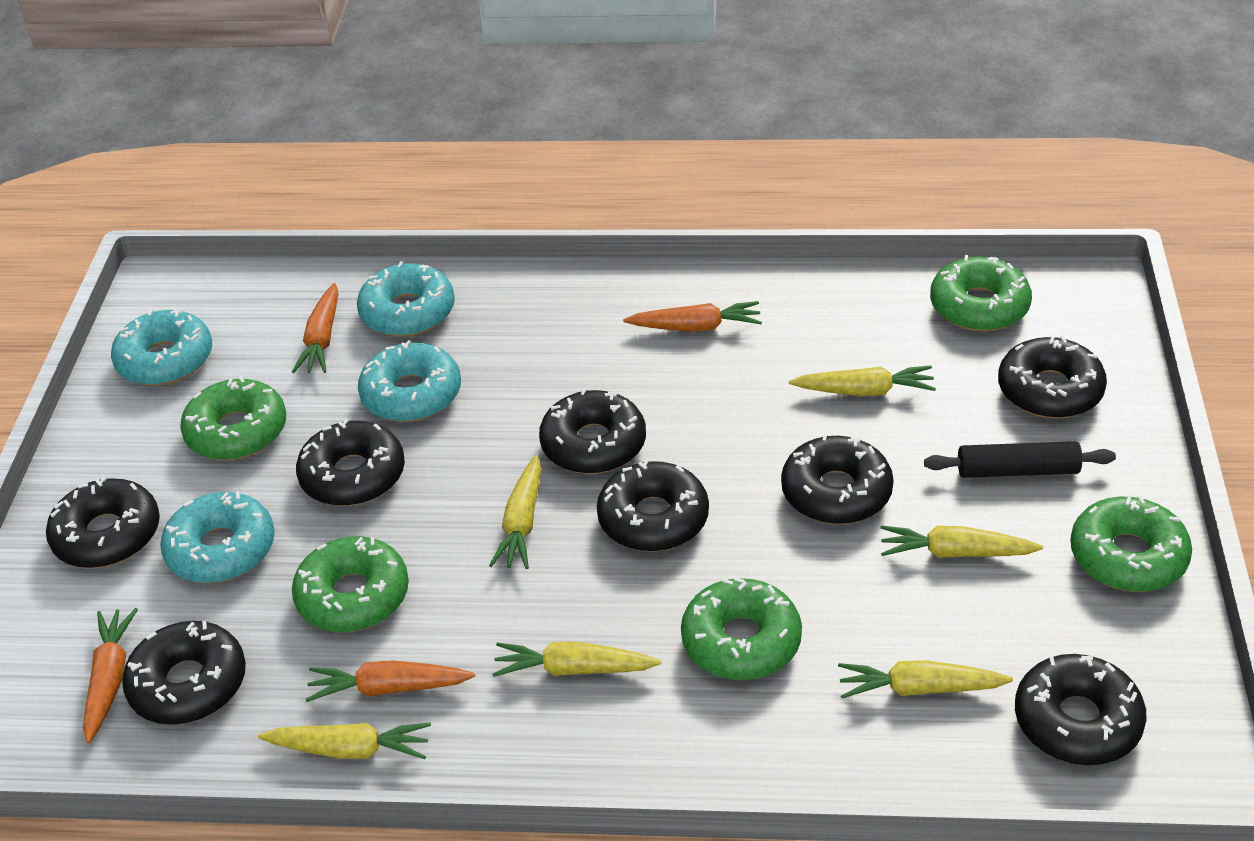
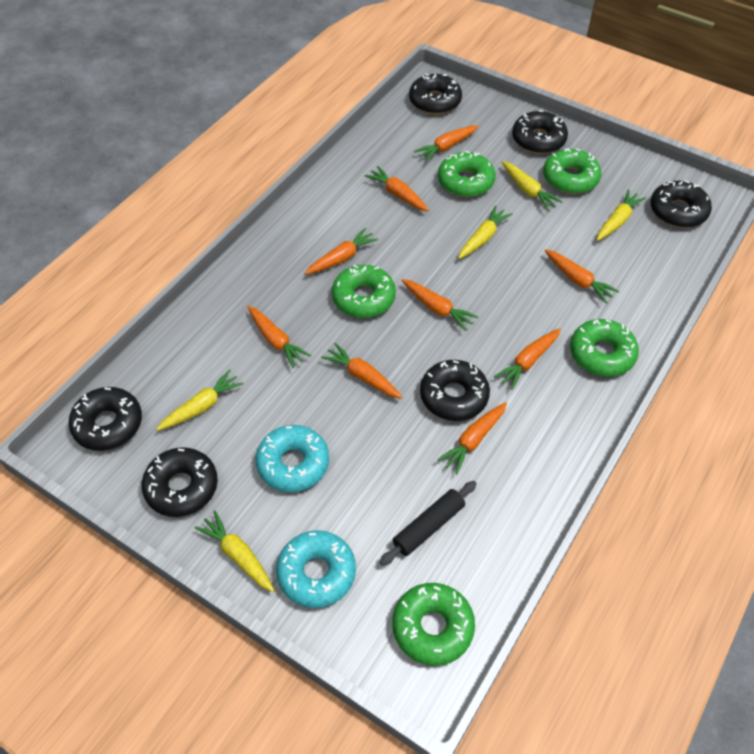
black donut: 8 -> 6
orange carrot: 4 -> 9
turquoise donut: 4 -> 2
yellow carrot: 6 -> 5

